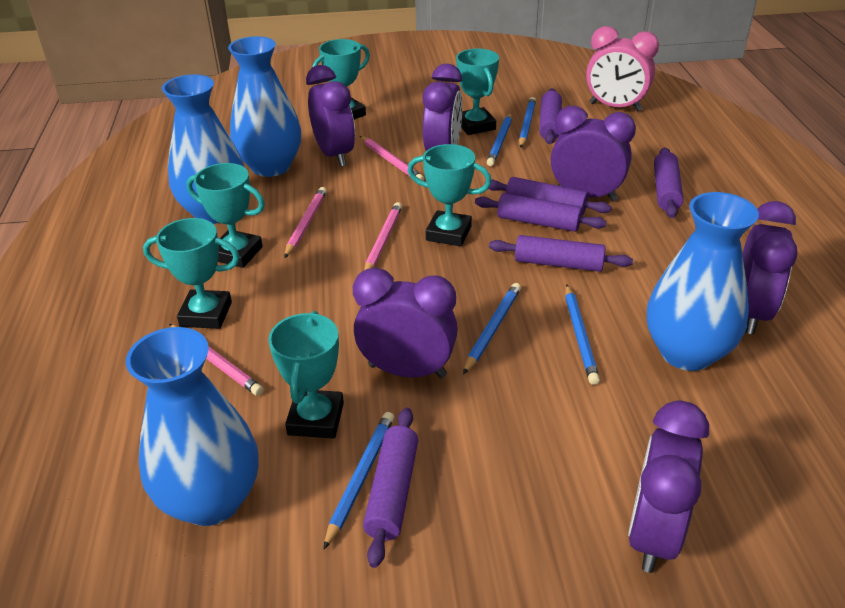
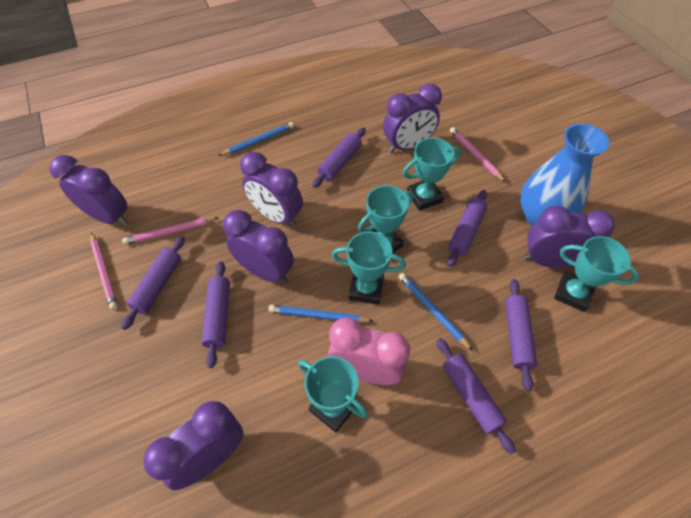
blue pencil: 5 -> 3
blue vase: 4 -> 1
pink pencil: 4 -> 3
turquoise trophy: 6 -> 5

